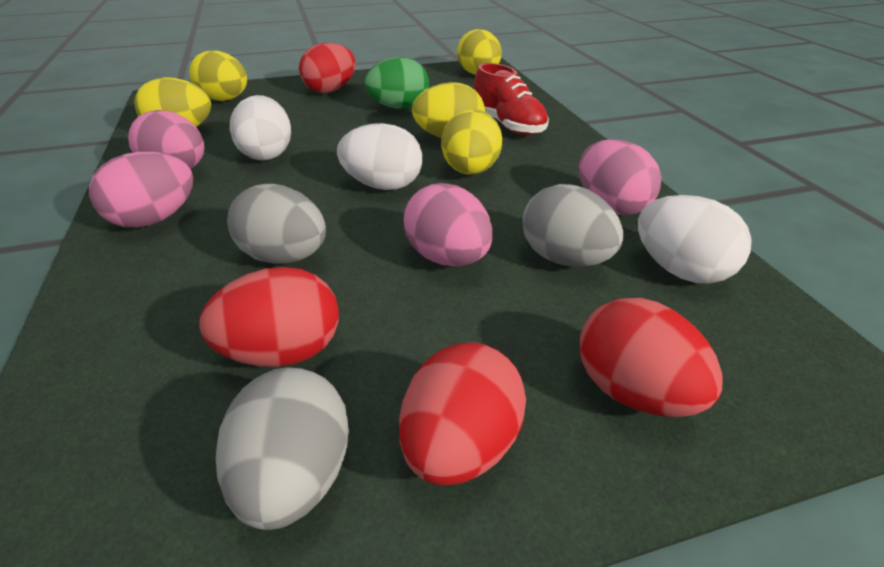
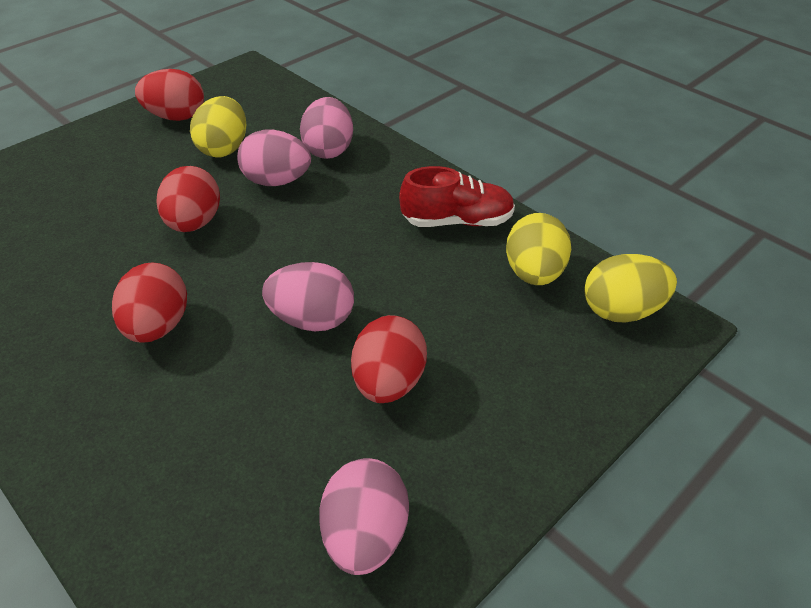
green egg: 1 -> 0
grey egg: 3 -> 0
white egg: 3 -> 0
yellow egg: 5 -> 3

